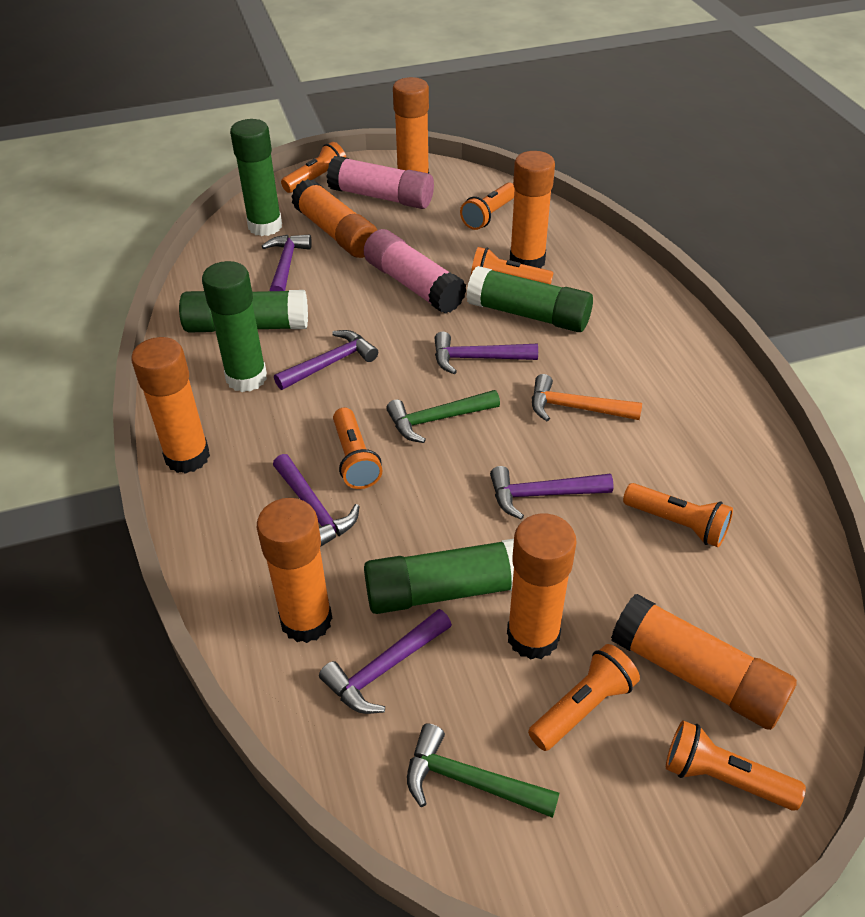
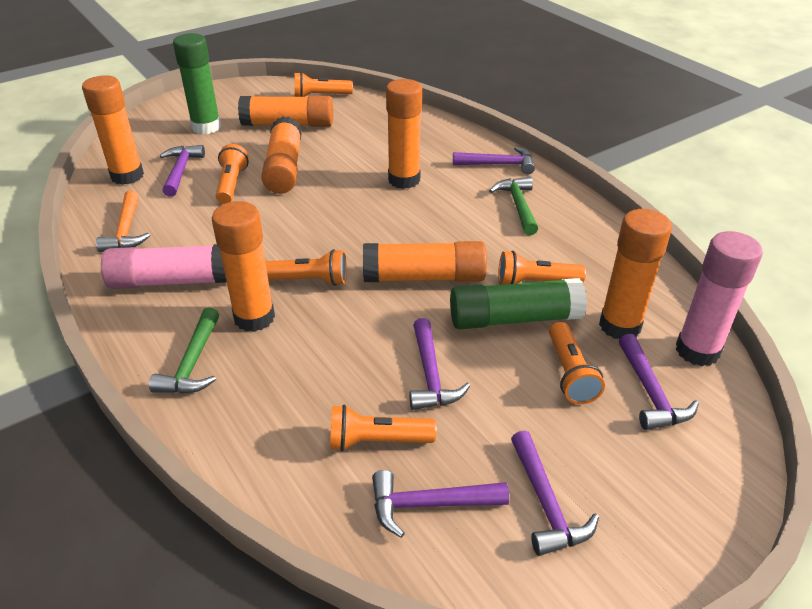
green glue stick: 5 -> 2
orange flashlight: 7 -> 6

